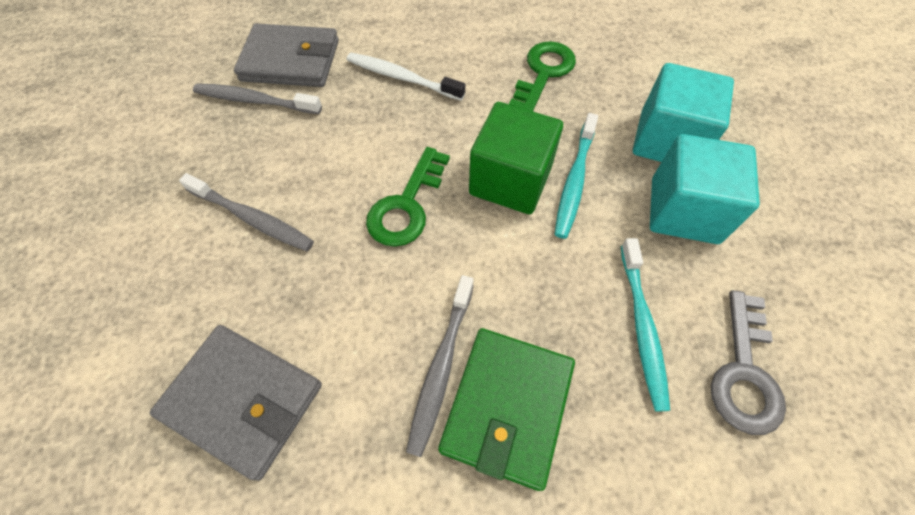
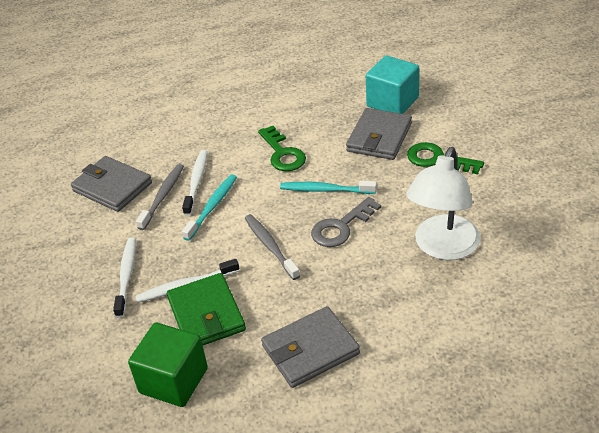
grey toothbrush: 3 -> 2
grey wallet: 2 -> 3
turquoise cube: 2 -> 1
white lamp: 0 -> 1
white toothbrush: 1 -> 3

